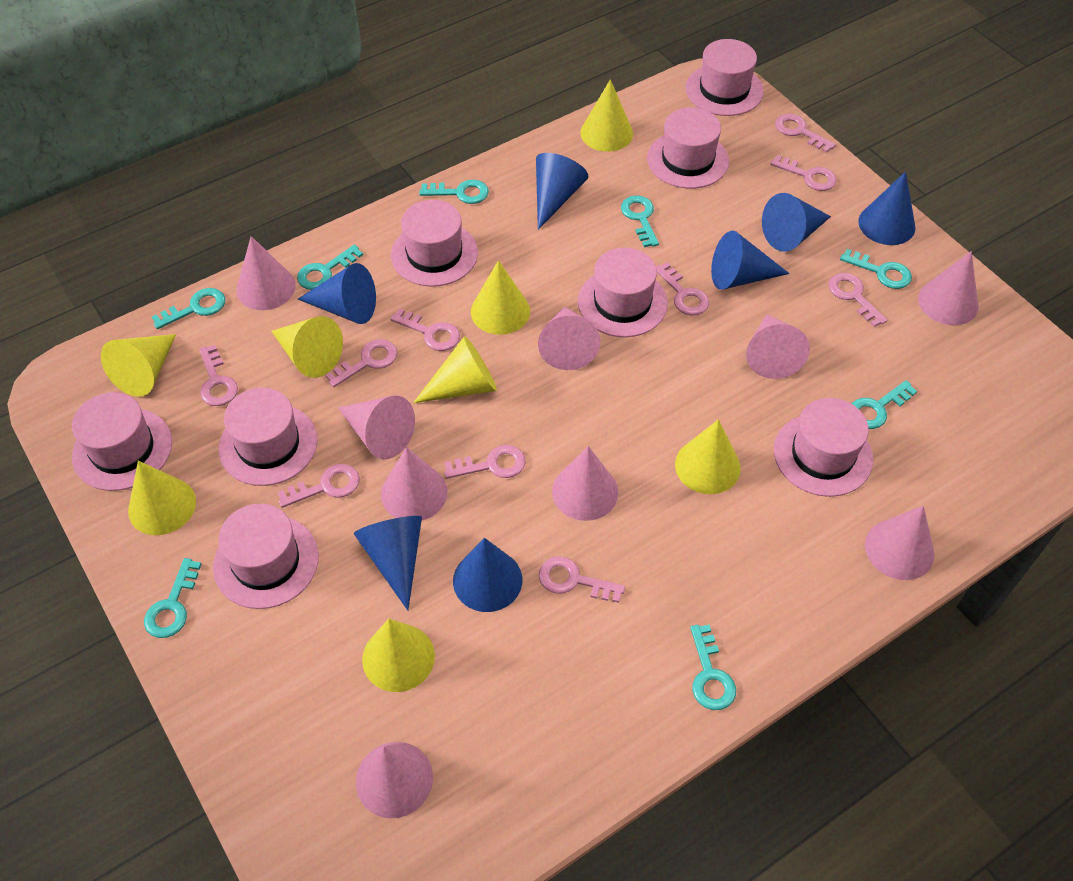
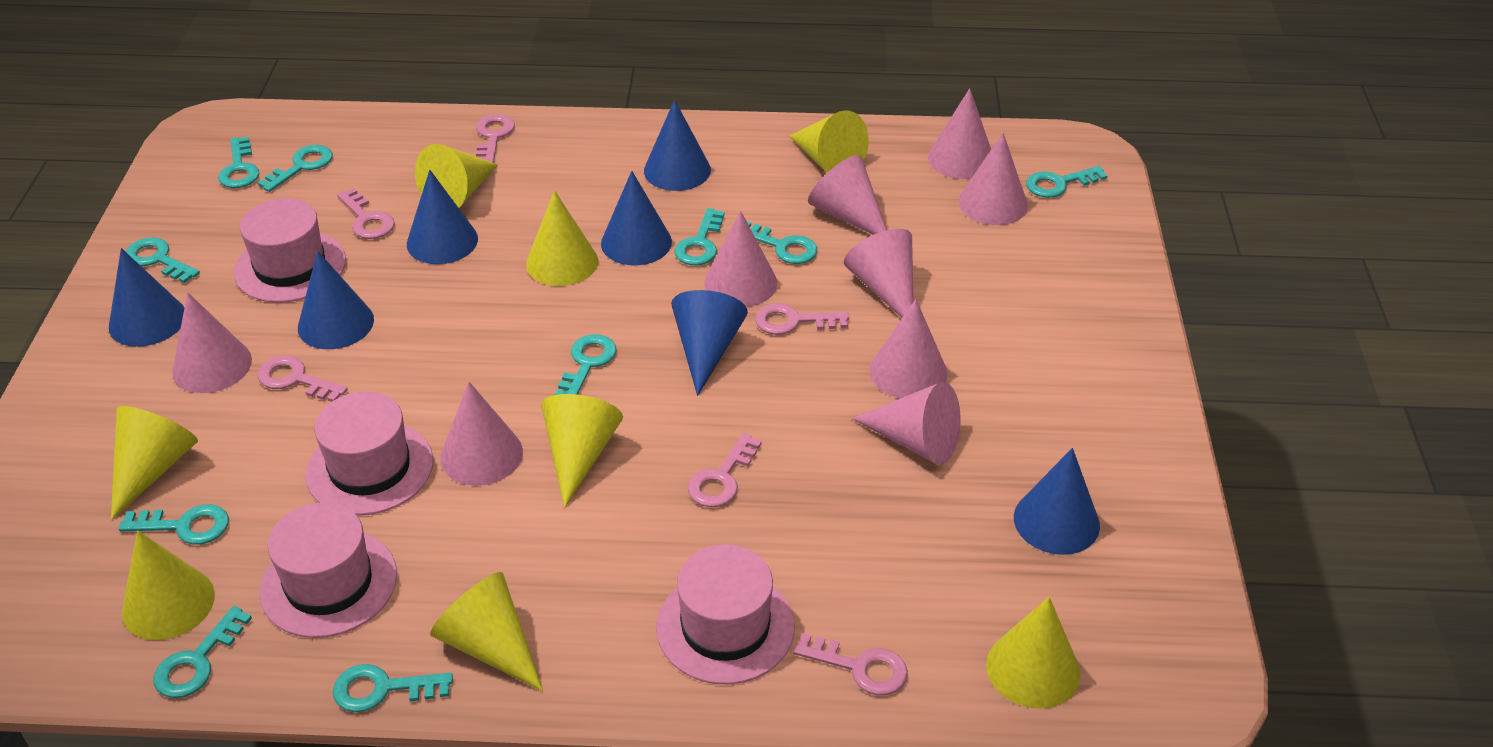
pink hat: 8 -> 4
pink key: 10 -> 6
turquoise key: 8 -> 10

